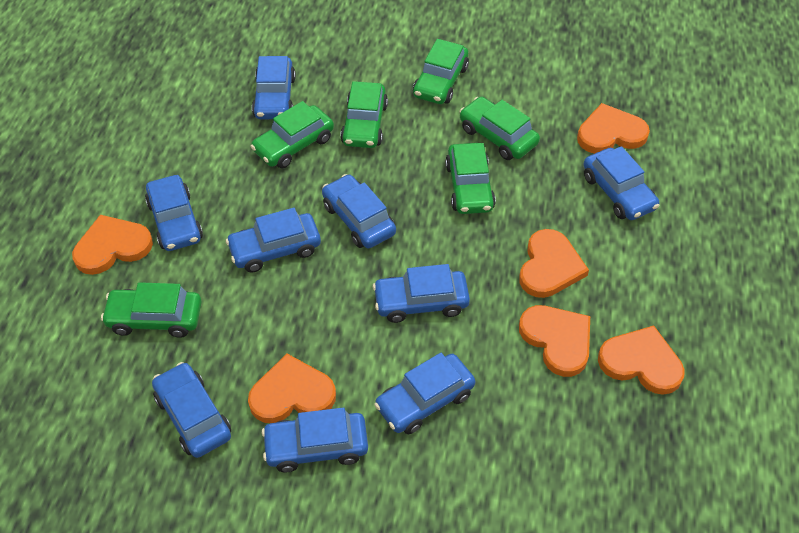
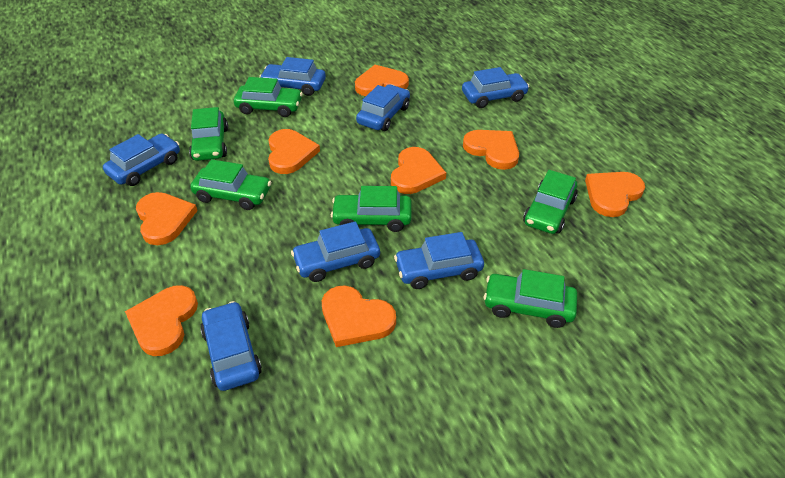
blue car: 9 -> 7
orange heart: 6 -> 8

